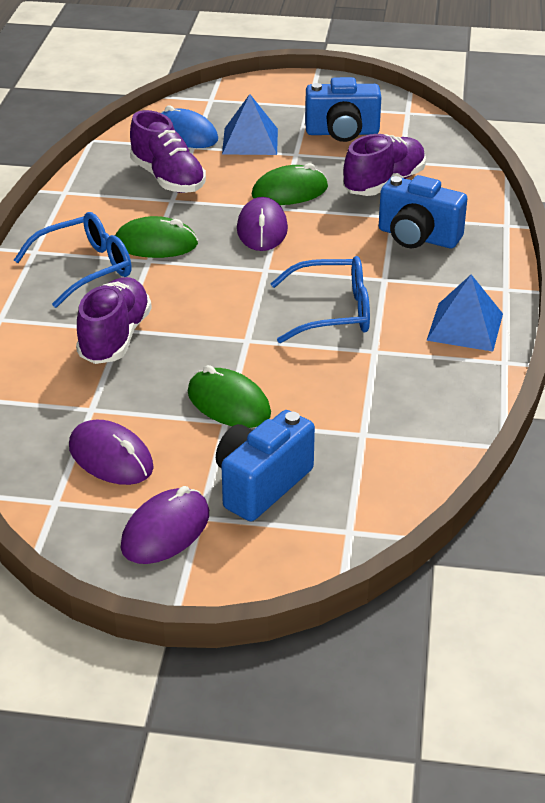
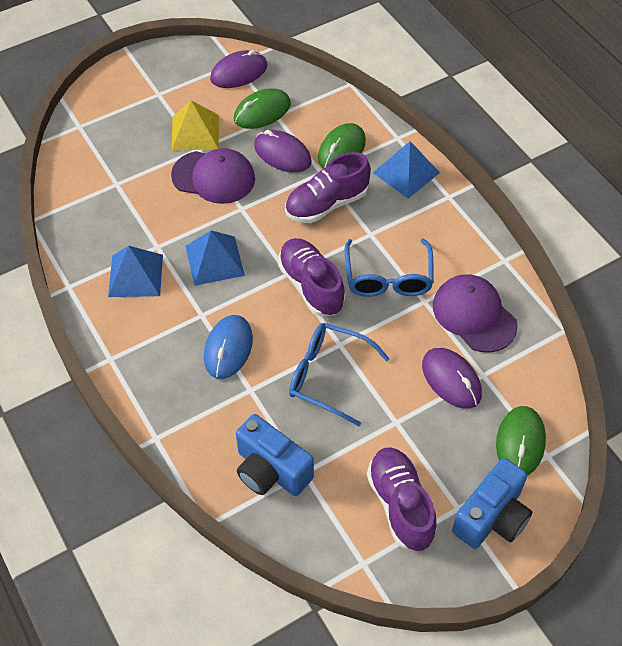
blue camera: 3 -> 2
blue pyramid: 2 -> 3
purple cap: 0 -> 2
yellow pyramid: 0 -> 1

